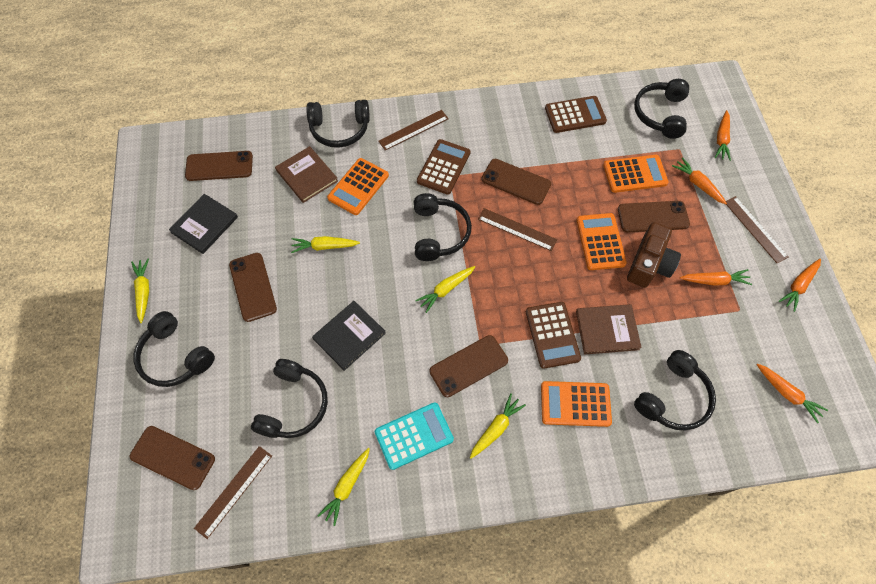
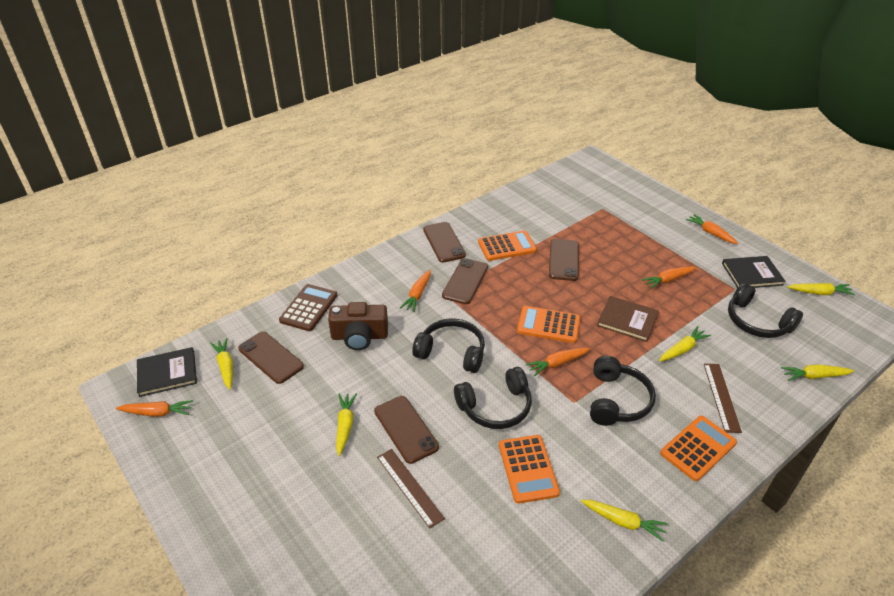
black headphones: 6 -> 4
brown book: 2 -> 1
brown calculator: 3 -> 1
brown phone: 6 -> 5
brown ruler: 4 -> 2
turquoise calculator: 1 -> 0
yellow carrot: 5 -> 6

